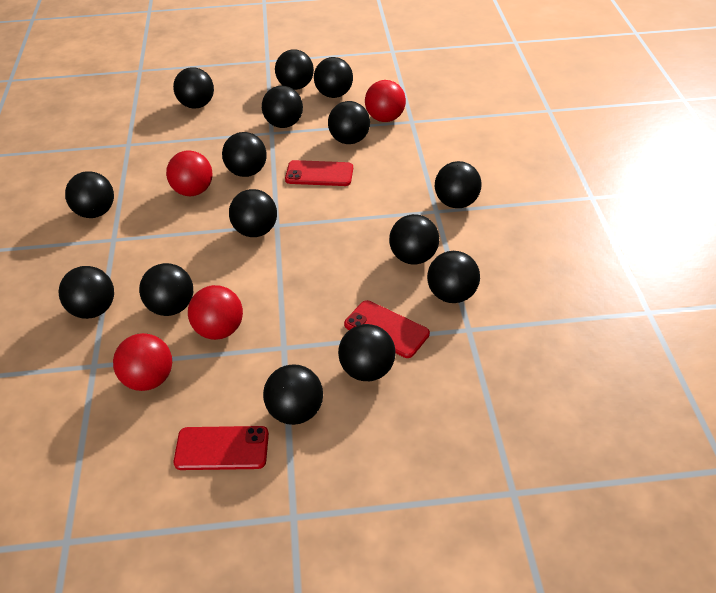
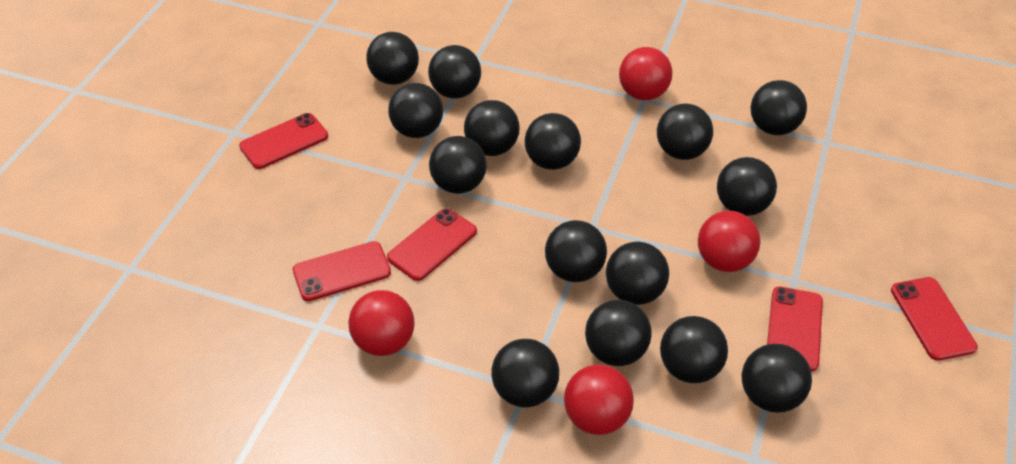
red phone: 3 -> 5

